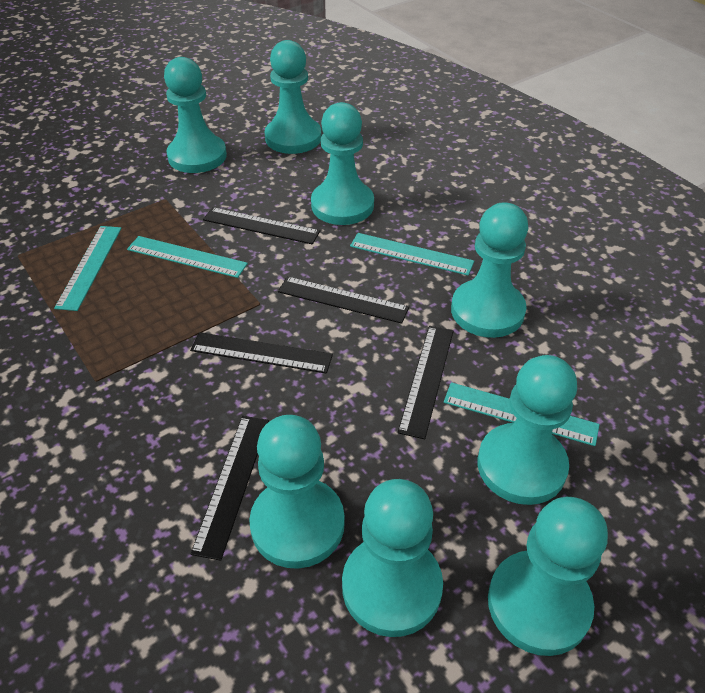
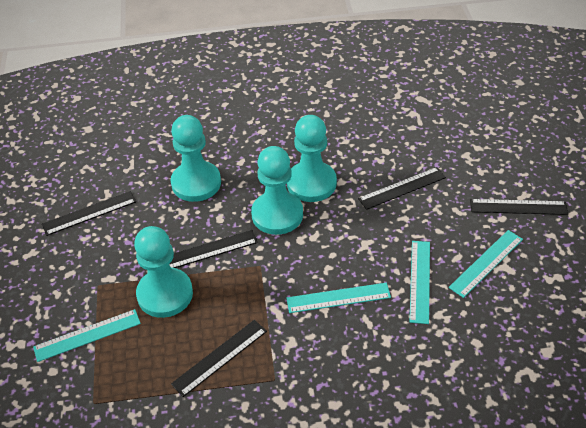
turquoise pawn: 8 -> 4

